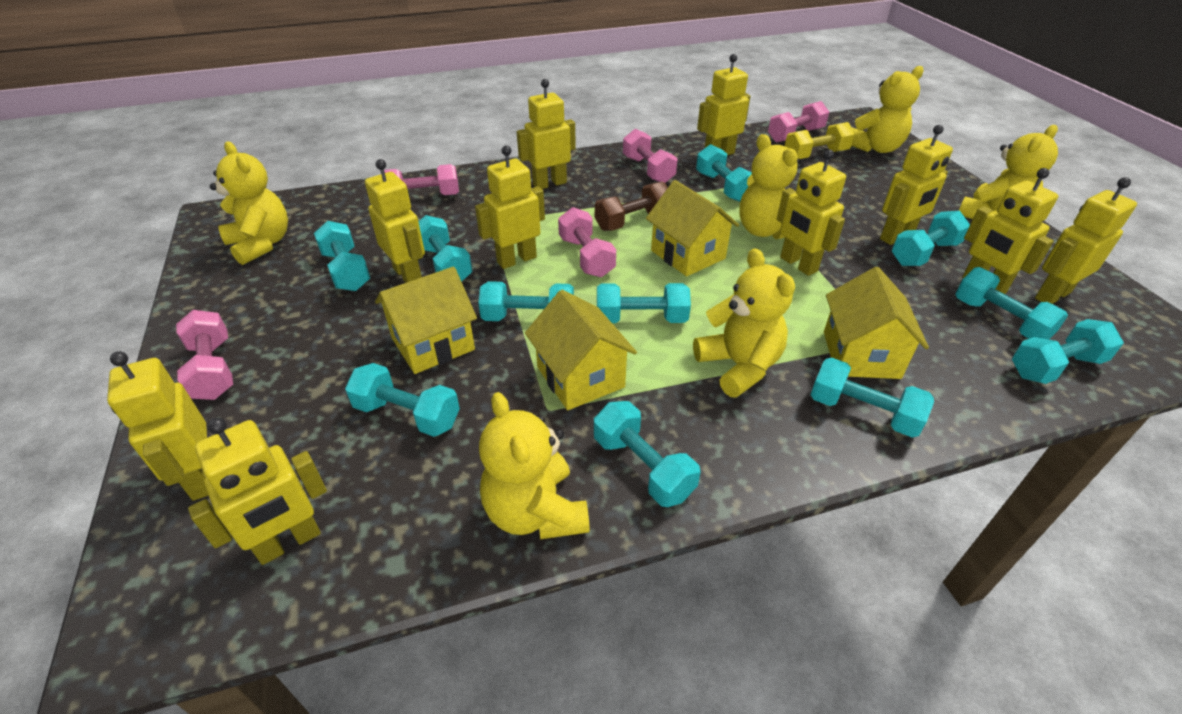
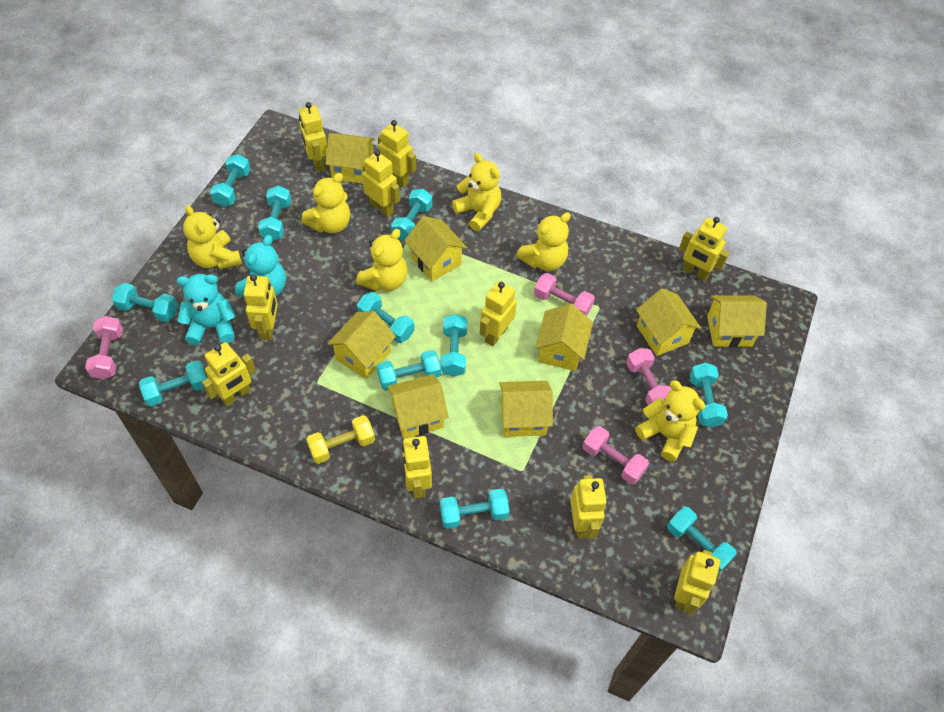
brown dumbbell: 1 -> 0
pink dumbbell: 5 -> 4
turquoise teddy bear: 0 -> 2
yellow house: 4 -> 8

